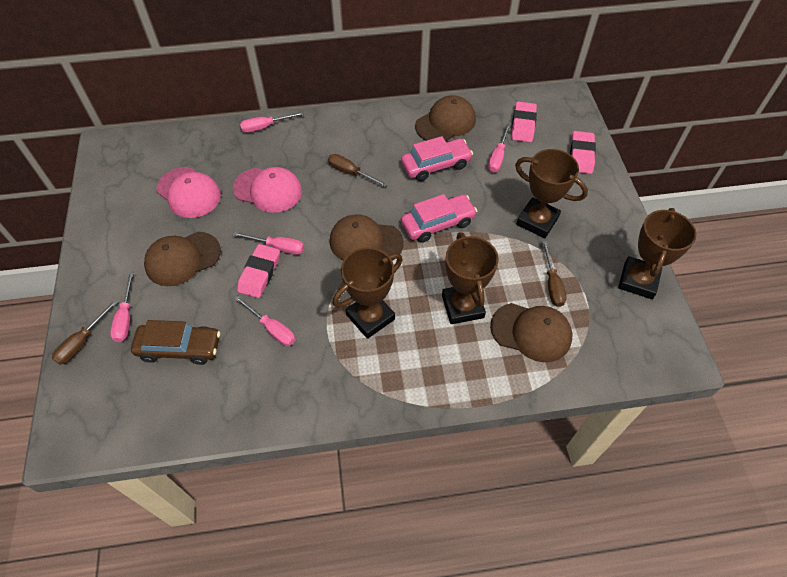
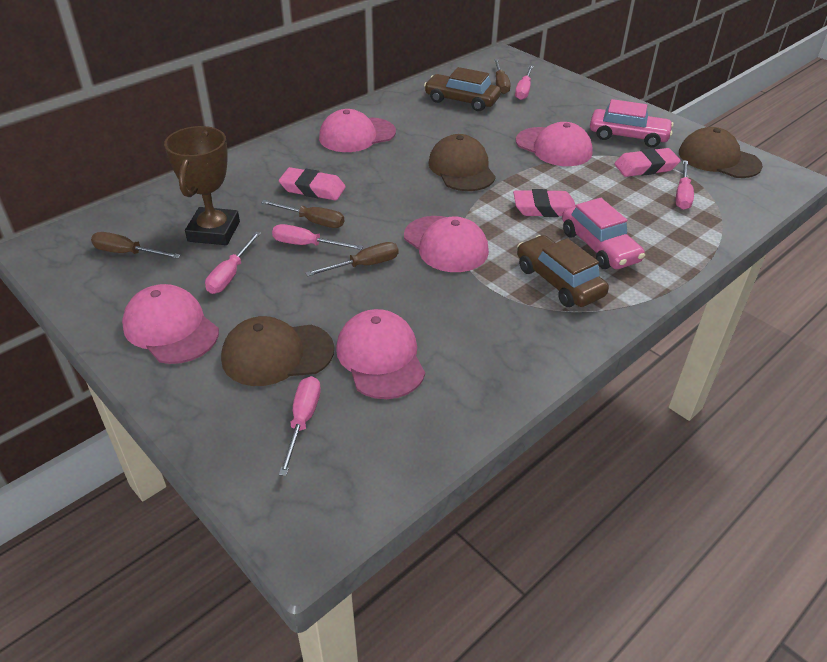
brown cap: 4 -> 3
brown car: 1 -> 2
brown screwdriver: 3 -> 4
brown trophy: 4 -> 1
pink cap: 2 -> 5

